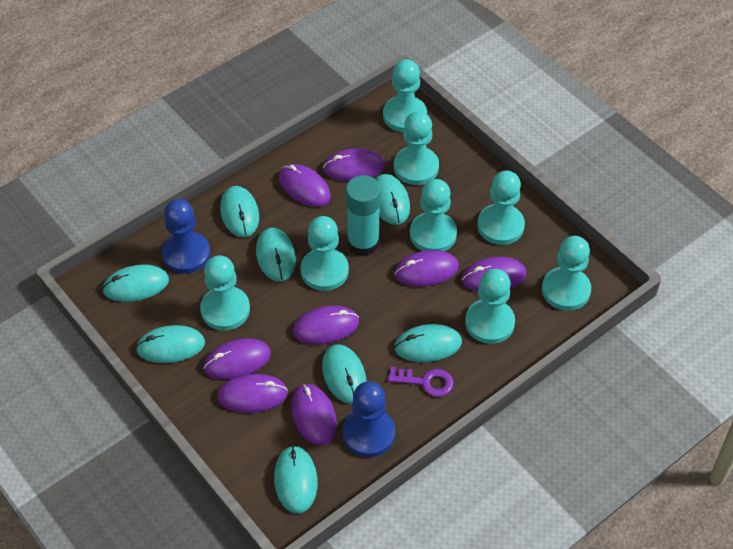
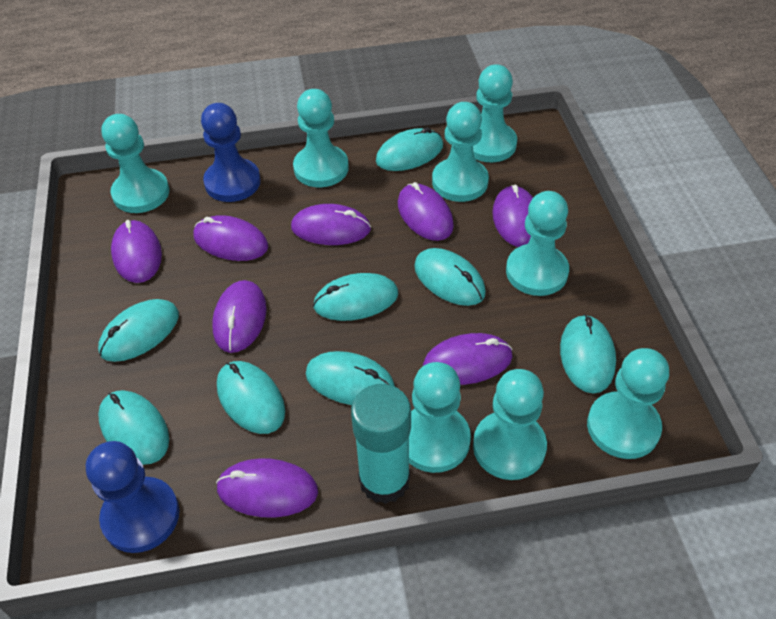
purple key: 1 -> 0

